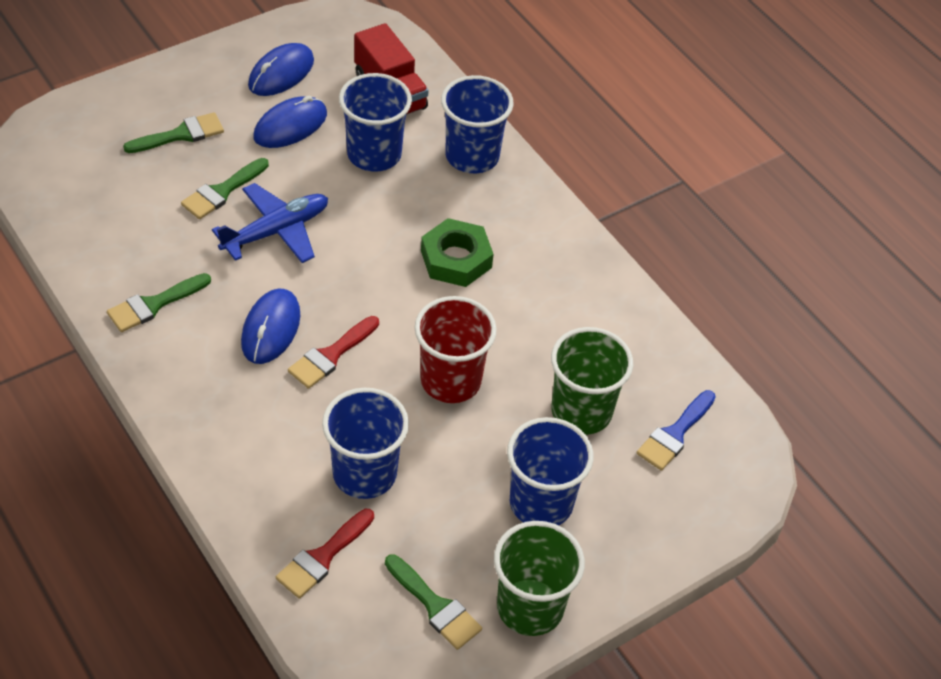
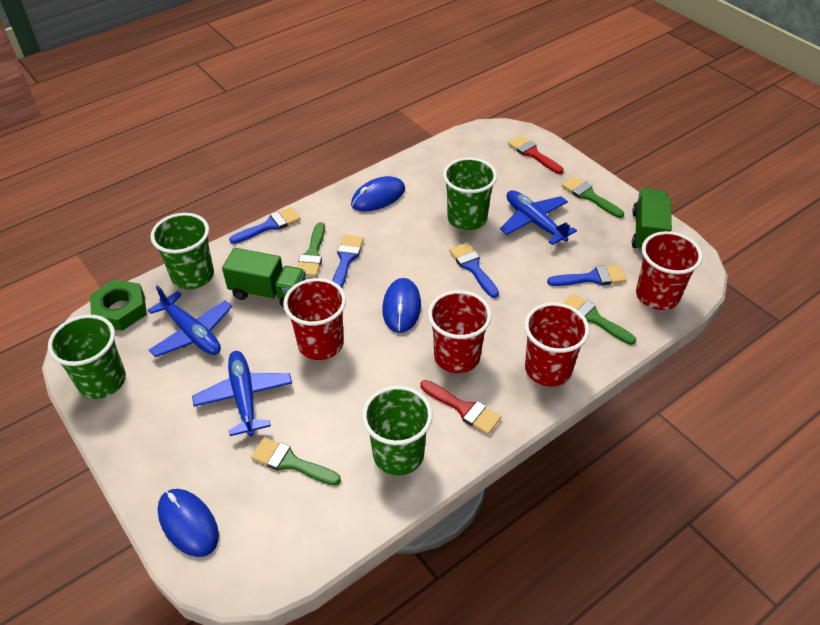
blue brush: 1 -> 4
blue cup: 4 -> 0
blue plane: 1 -> 3
green cup: 2 -> 4
green truck: 0 -> 2
red cup: 1 -> 4
red truck: 1 -> 0

